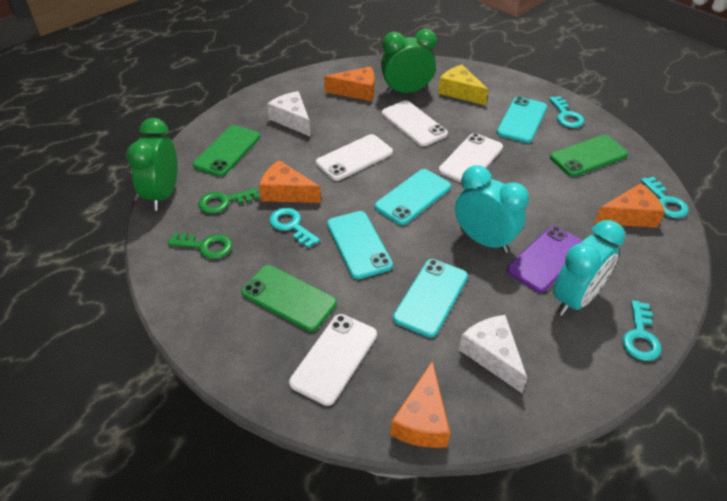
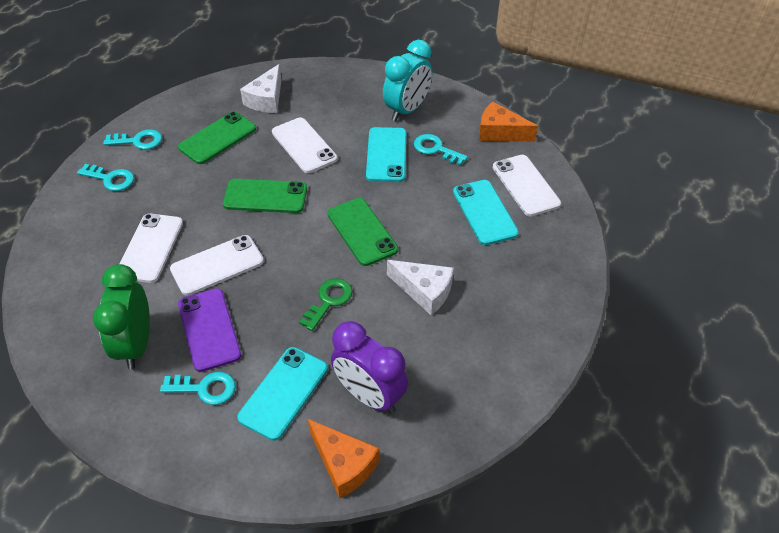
green clock: 2 -> 1
green key: 2 -> 1
orange cheese: 4 -> 2
purple clock: 0 -> 1
turquoise clock: 2 -> 1
turquoise phone: 4 -> 3
yellow cheese: 1 -> 0

